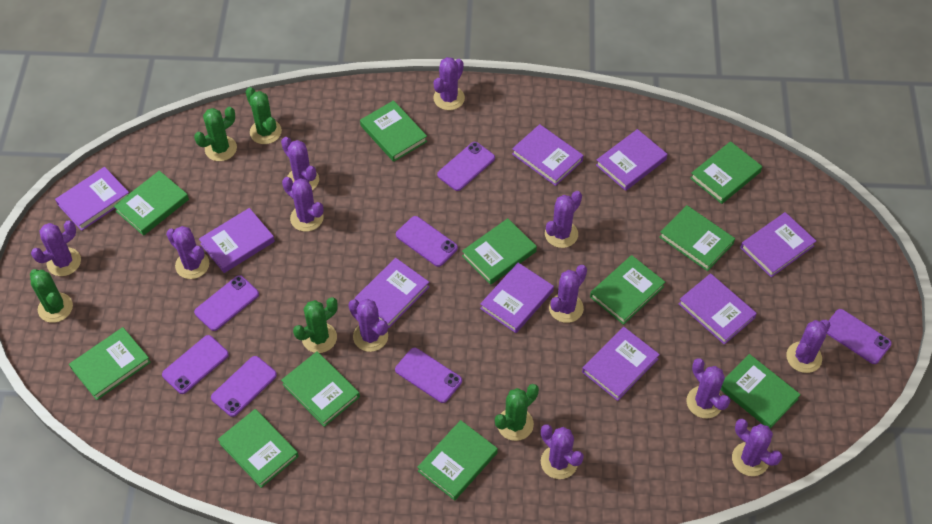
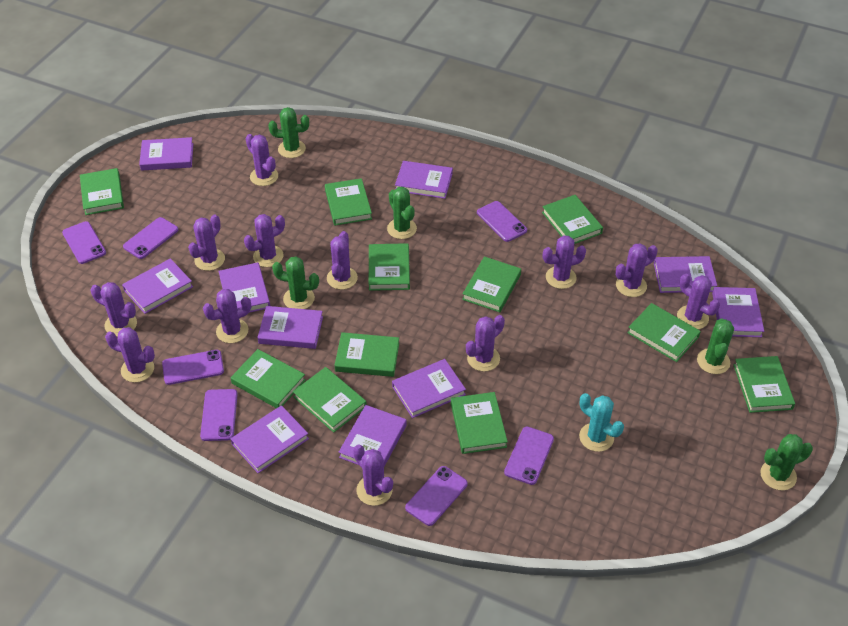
purple book: 9 -> 10
turquoise cactus: 0 -> 1

